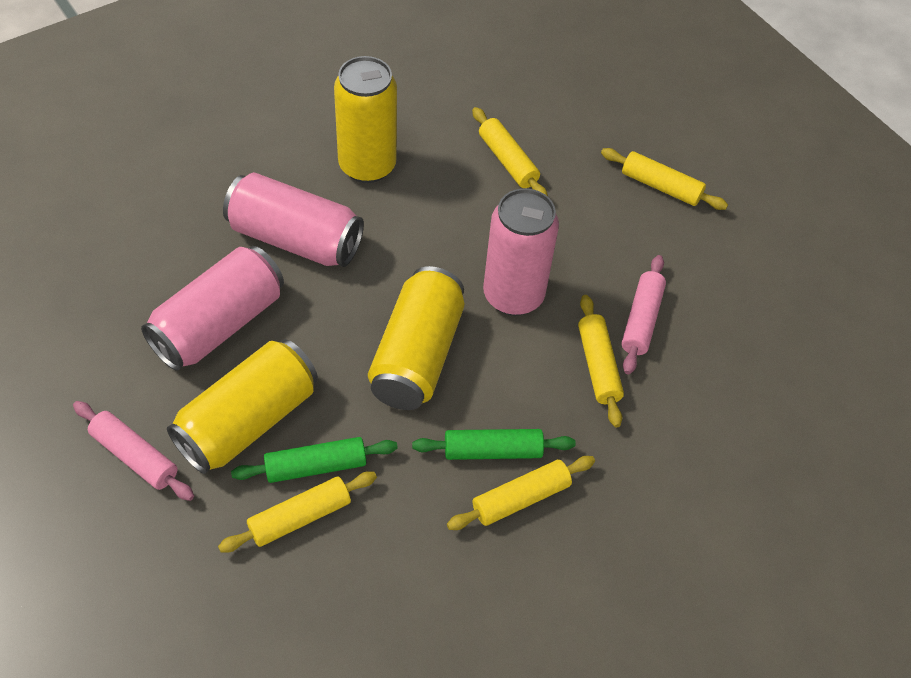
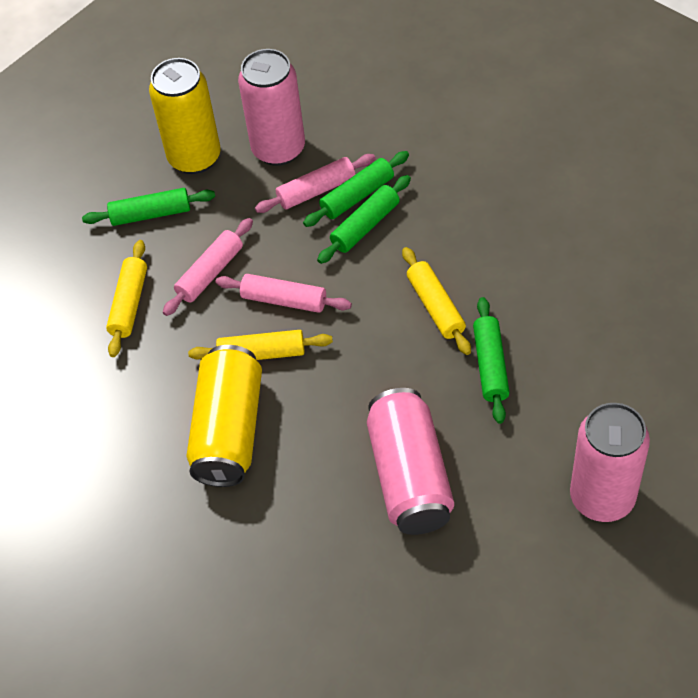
green rolling pin: 2 -> 4
pink rolling pin: 2 -> 3
yellow can: 3 -> 2
yellow rolling pin: 5 -> 3

